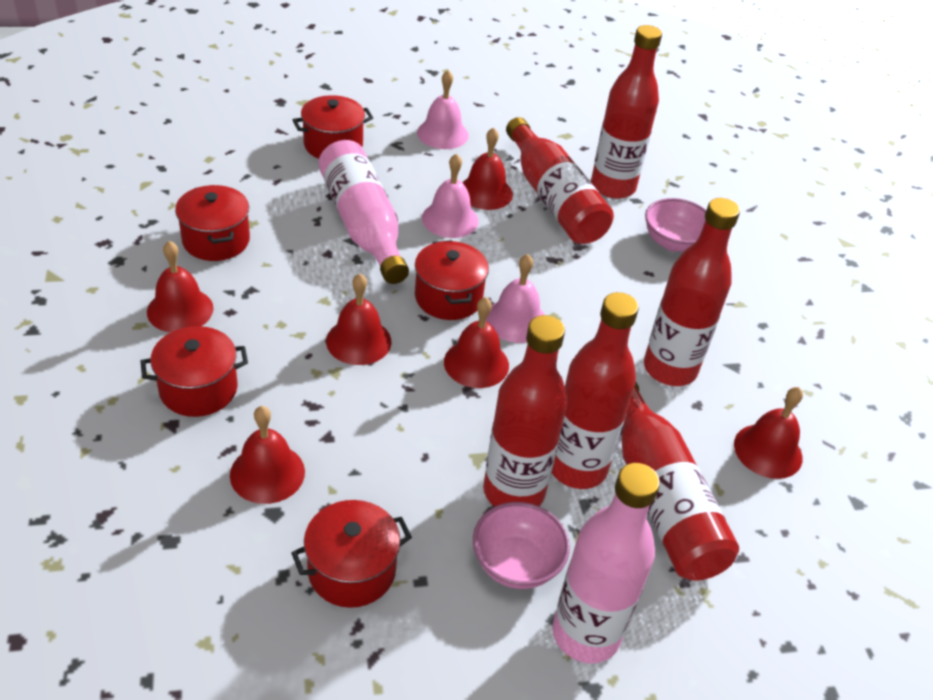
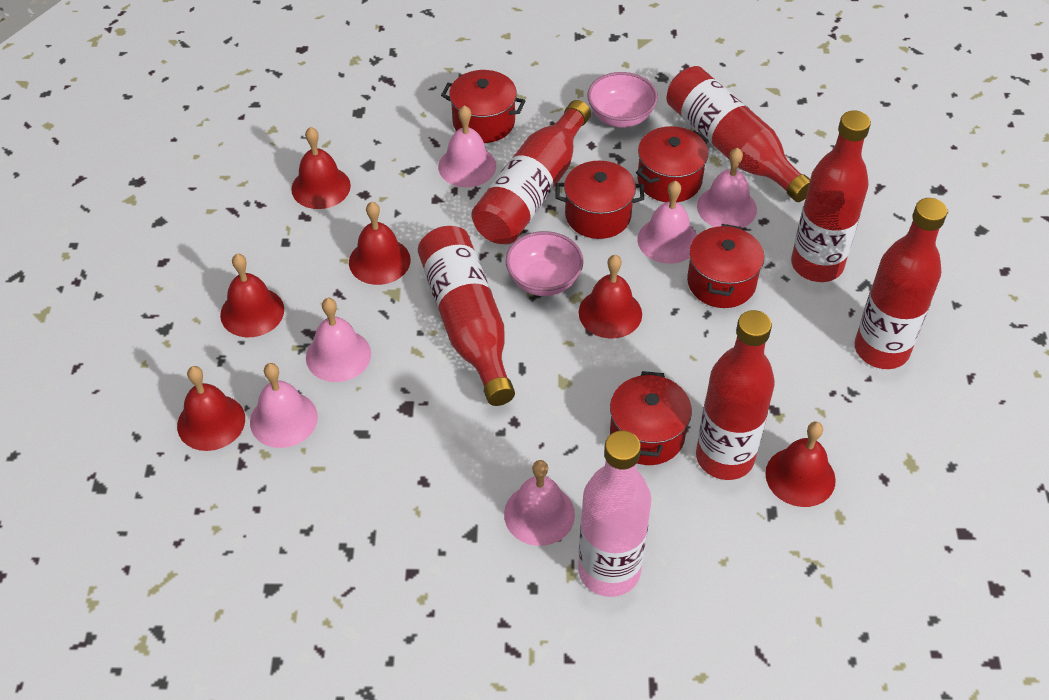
pink bell: 3 -> 6
pink bottle: 2 -> 1

